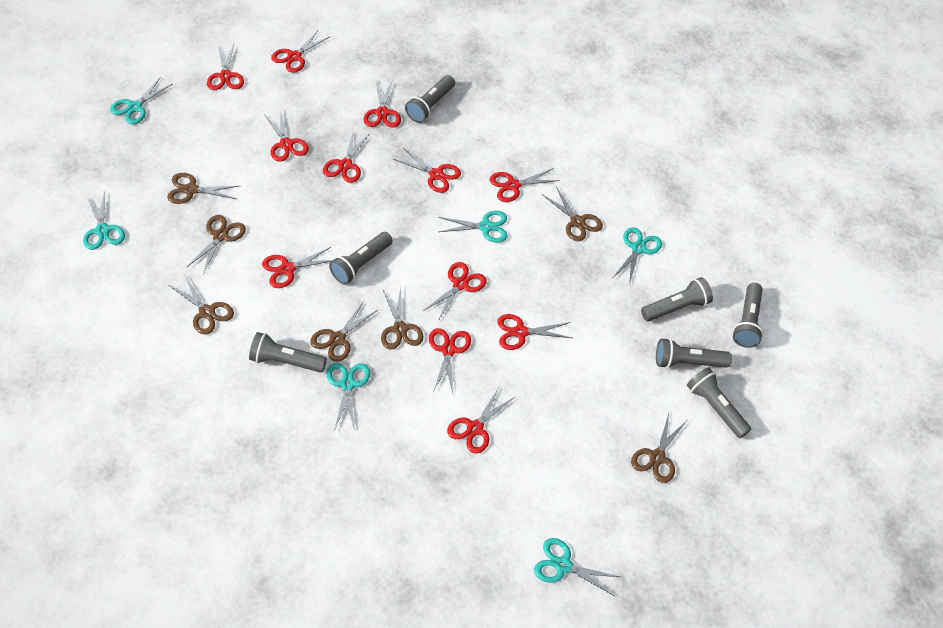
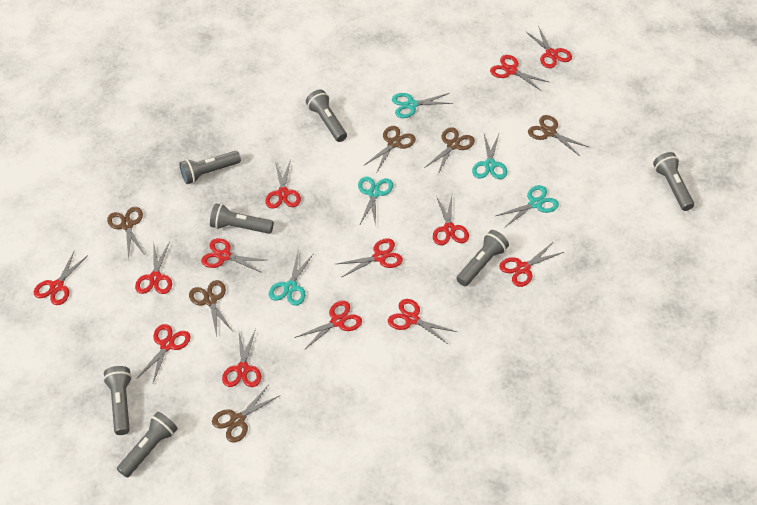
brown scissors: 7 -> 6
red scissors: 12 -> 13
turquoise scissors: 6 -> 5

